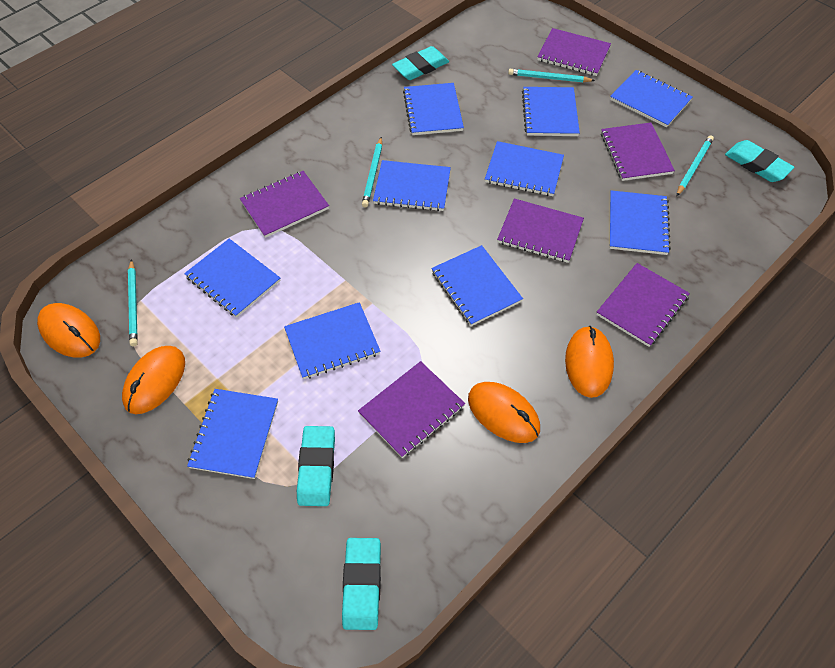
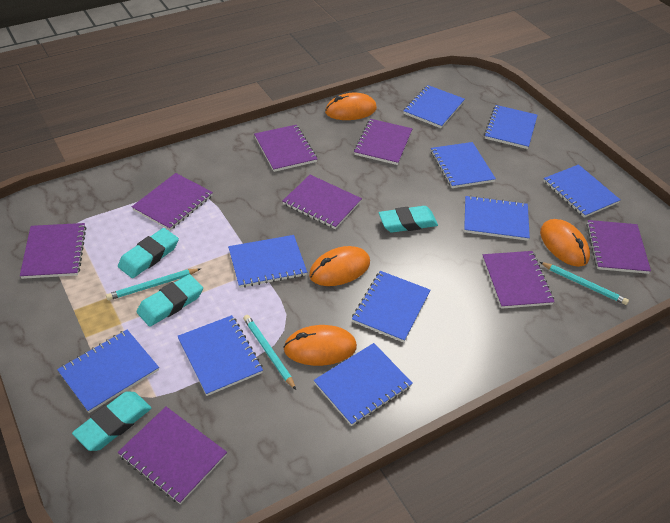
purple notebook: 6 -> 8
turquoise pencil: 4 -> 3

